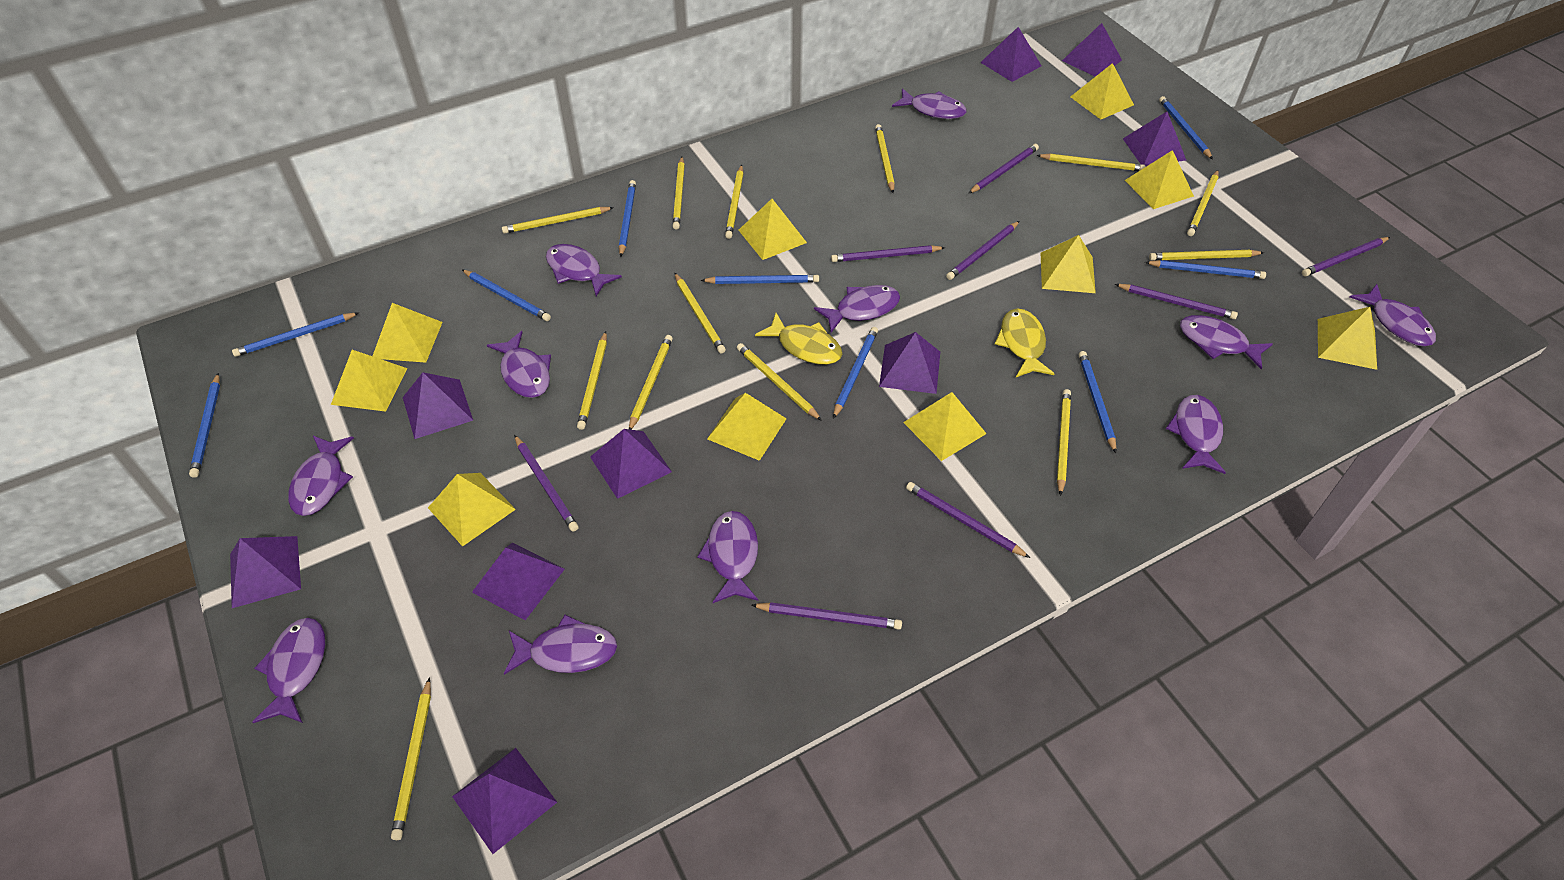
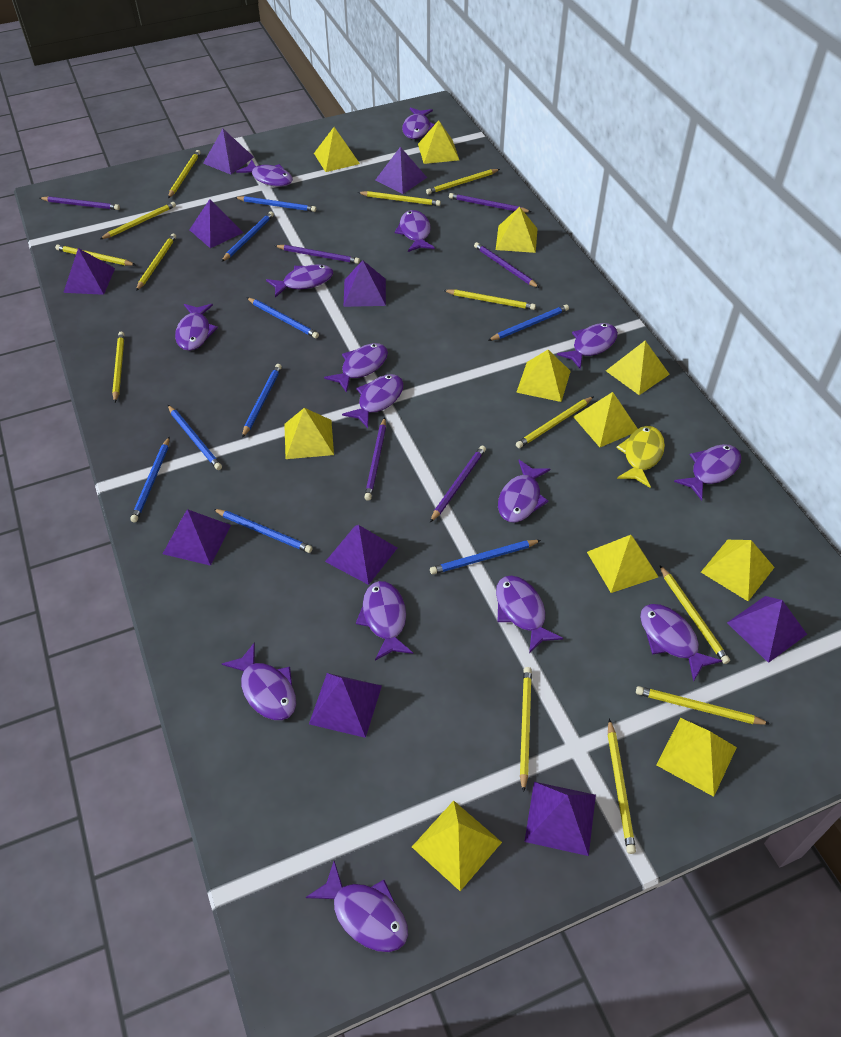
purple fish: 11 -> 15
purple pencil: 8 -> 6
purple pyramid: 9 -> 10
yellow fish: 2 -> 1
yellow pyramid: 10 -> 11

